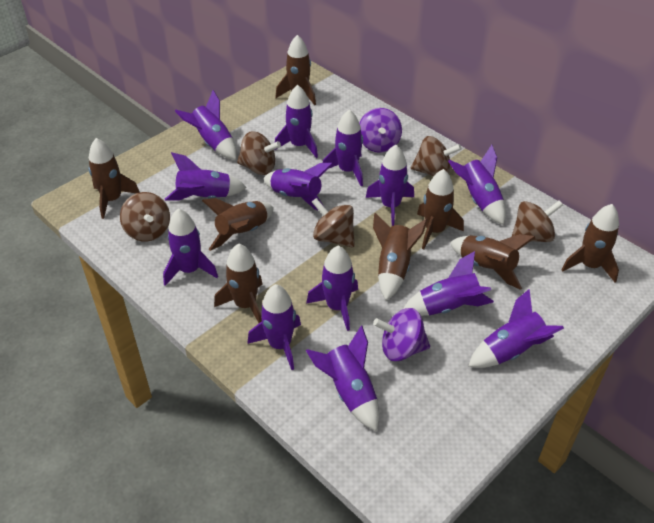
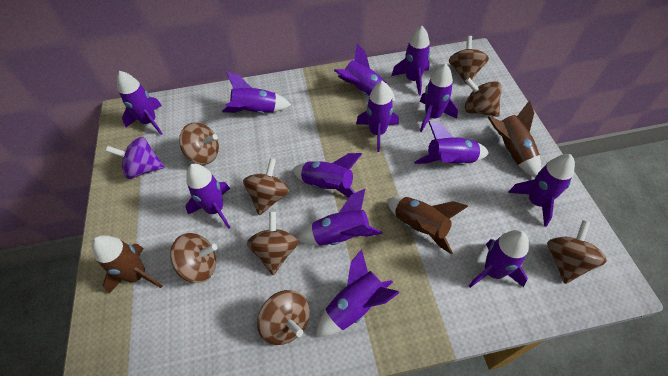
brown rocket: 8 -> 3
brown spinning top: 5 -> 8
purple spinning top: 2 -> 1

